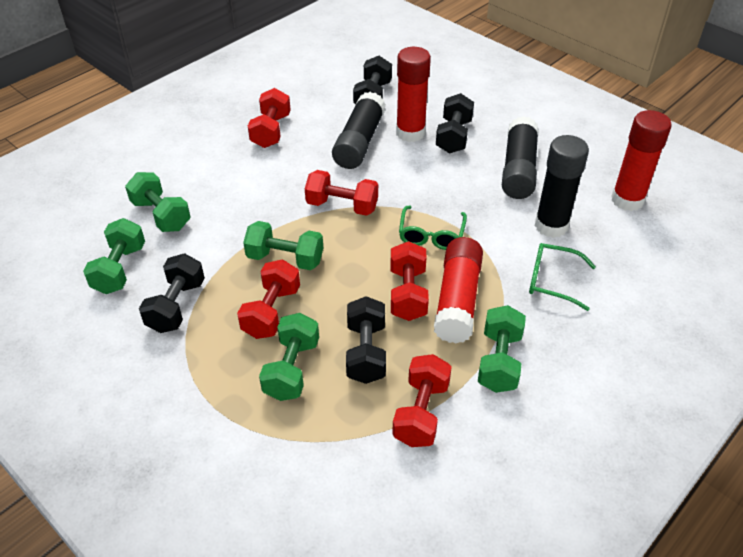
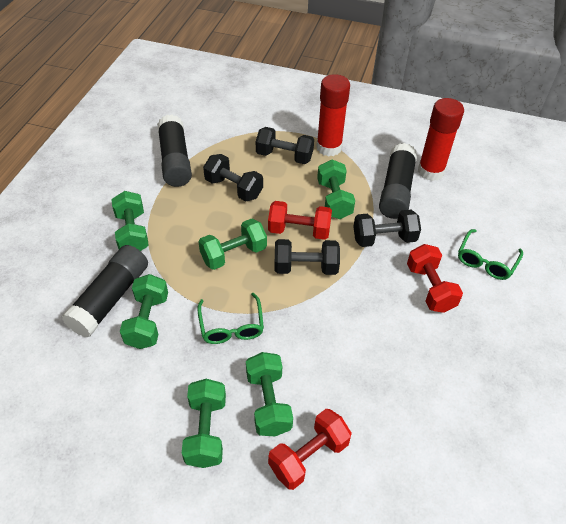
green dumbbell: 5 -> 6
red dumbbell: 5 -> 3
red glue stick: 3 -> 2

